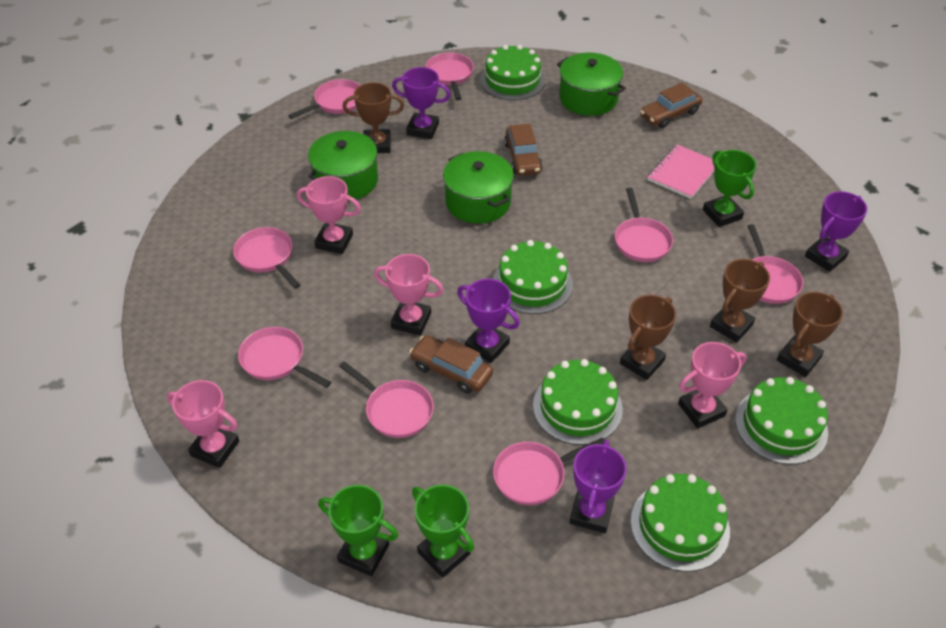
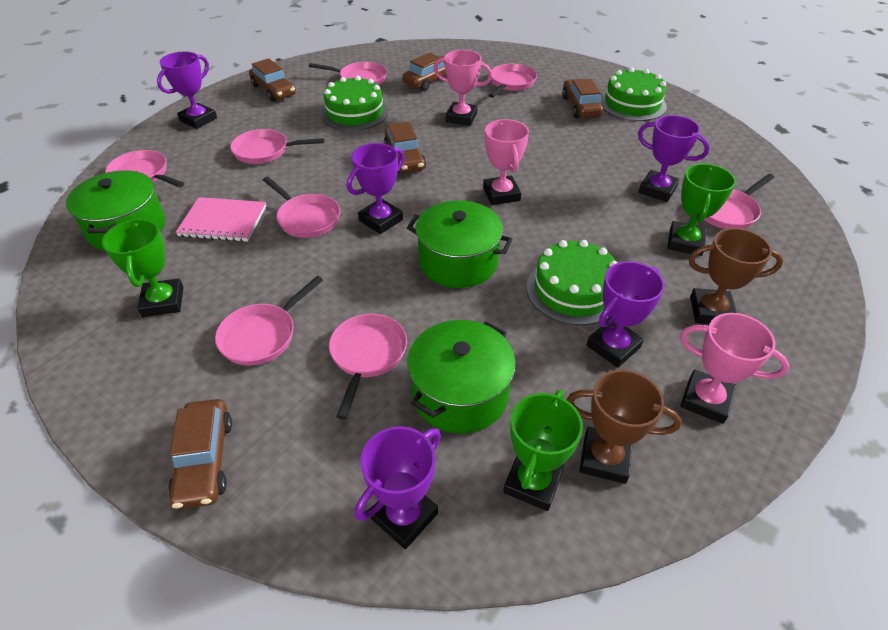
brown car: 3 -> 5
brown trophy: 4 -> 2
green cake: 5 -> 3
pink trophy: 4 -> 3
purple trophy: 4 -> 5

